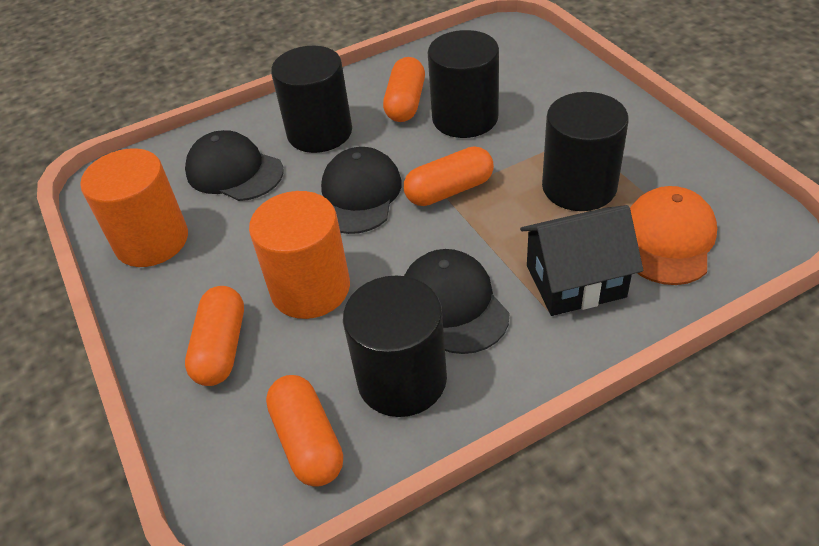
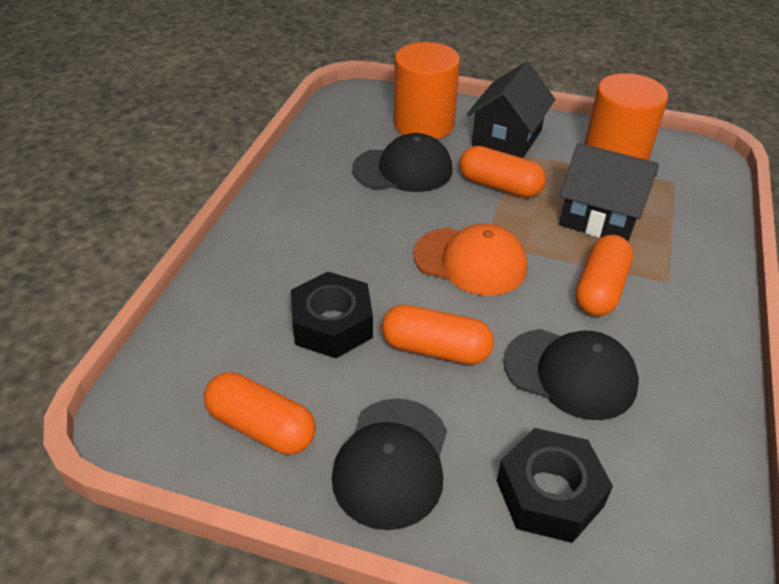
black cylinder: 4 -> 0
black house: 1 -> 2
black nut: 0 -> 2

